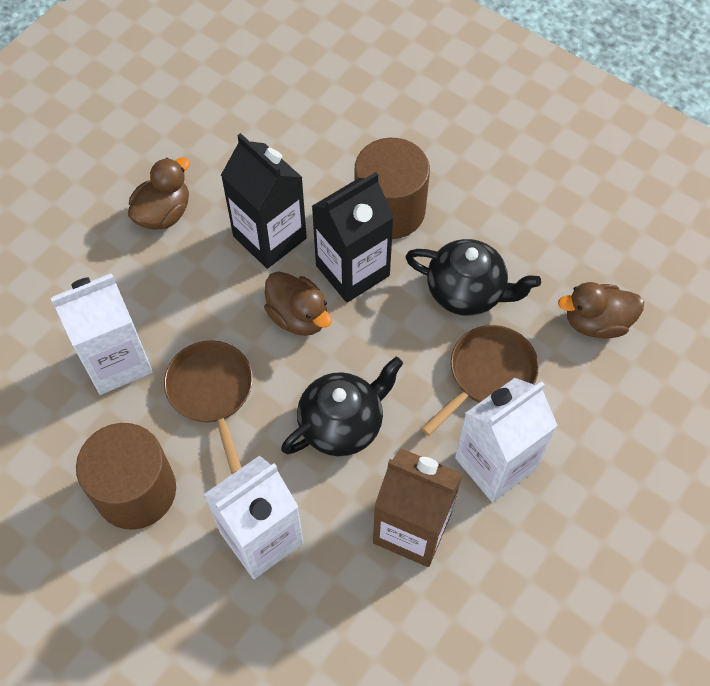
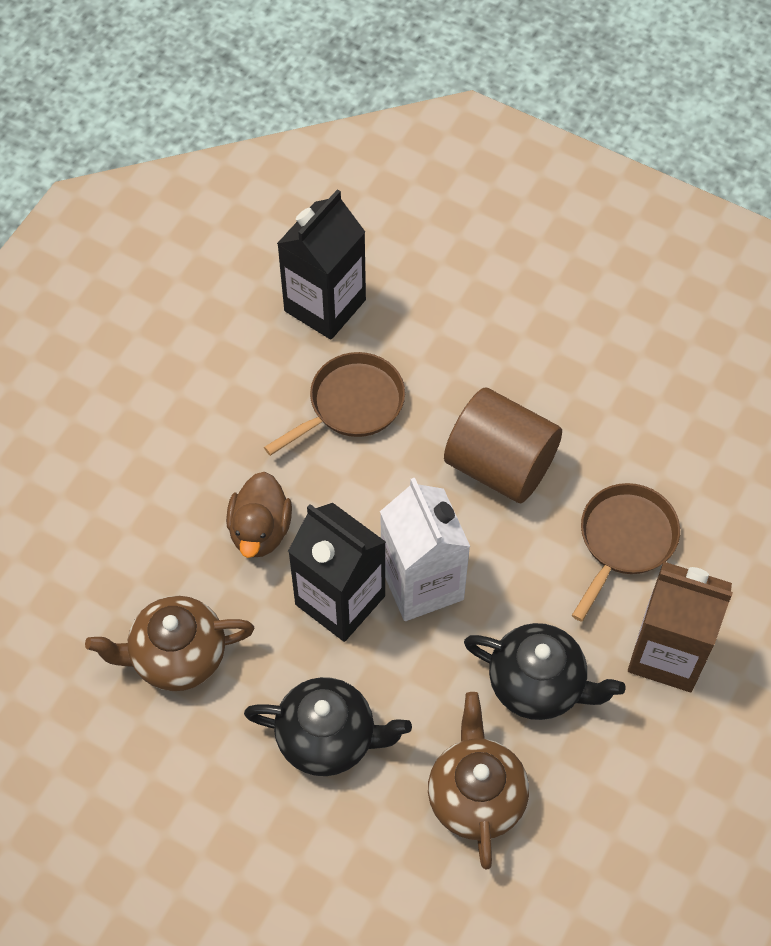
brown cylinder: 2 -> 1
brown duck: 3 -> 1
brown teapot: 0 -> 2
white carton: 3 -> 1

